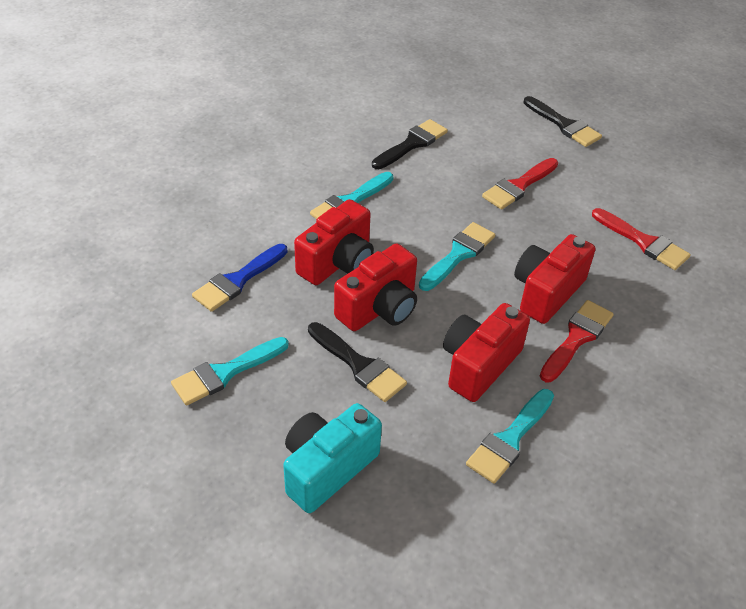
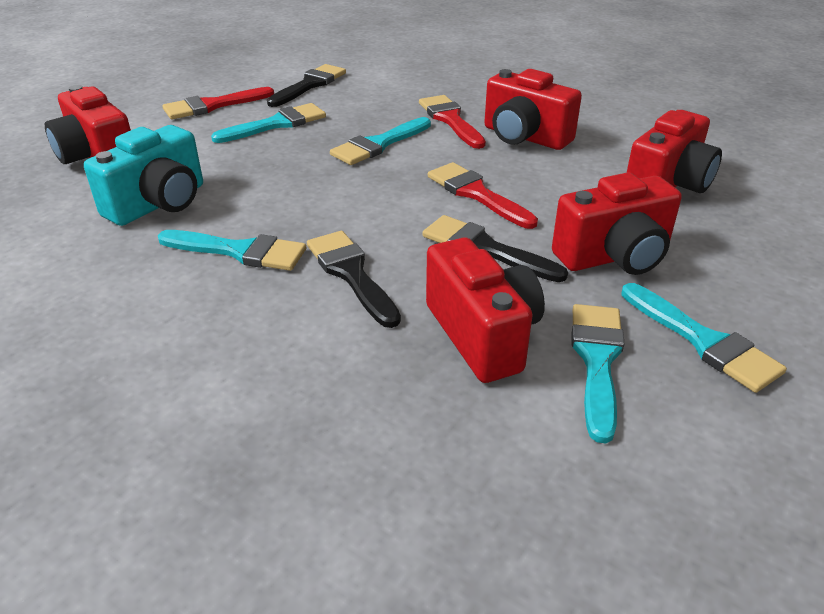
blue brush: 1 -> 0
red camera: 4 -> 5
turquoise brush: 4 -> 5

